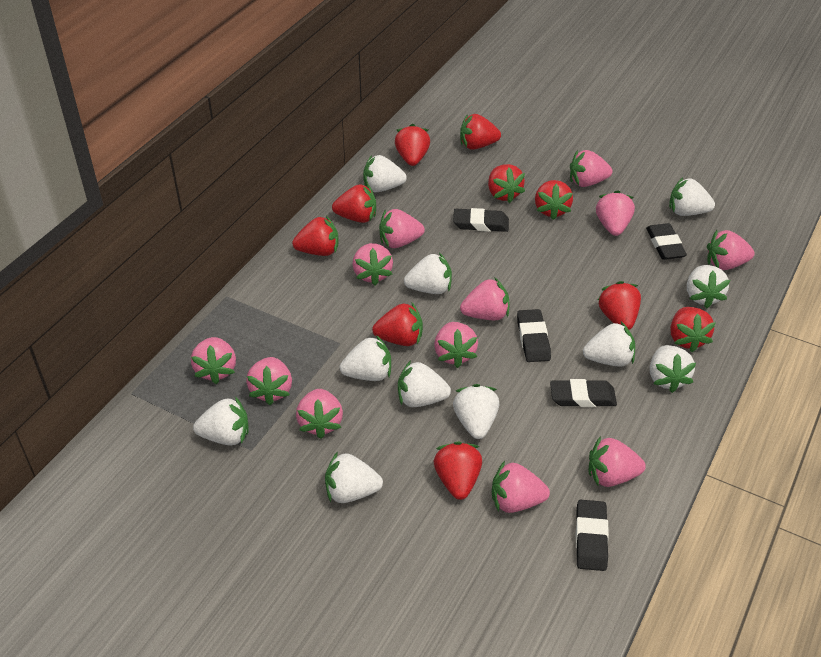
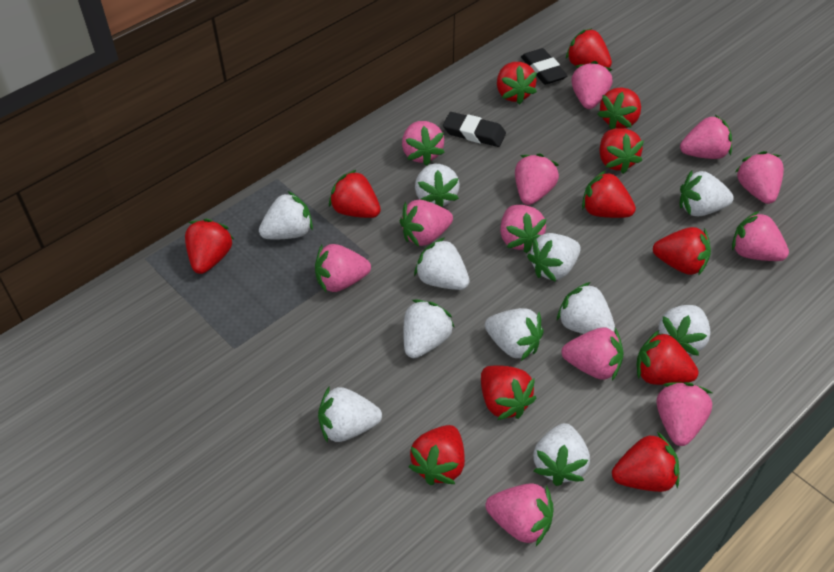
black eraser: 5 -> 2
red strawberry: 10 -> 12

